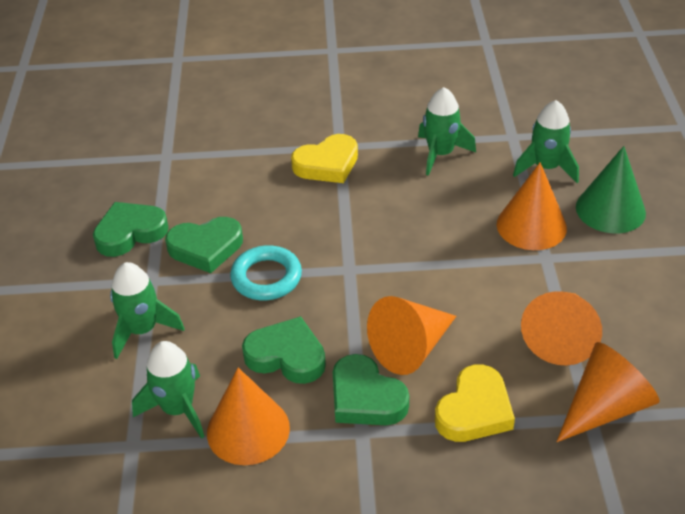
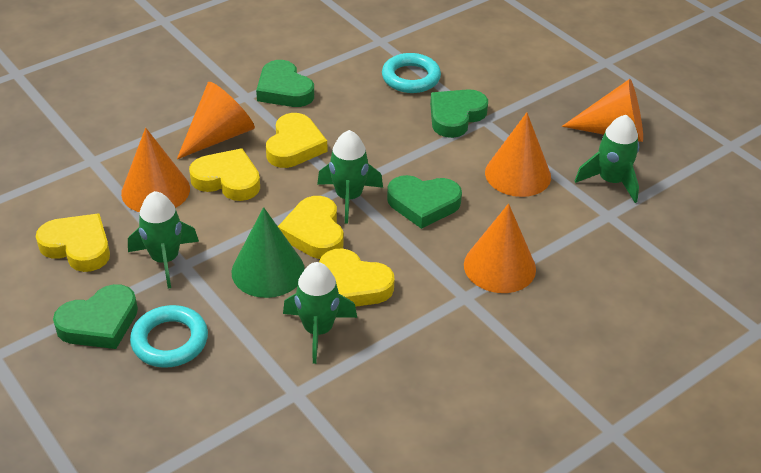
turquoise ring: 1 -> 2
yellow heart: 2 -> 5

